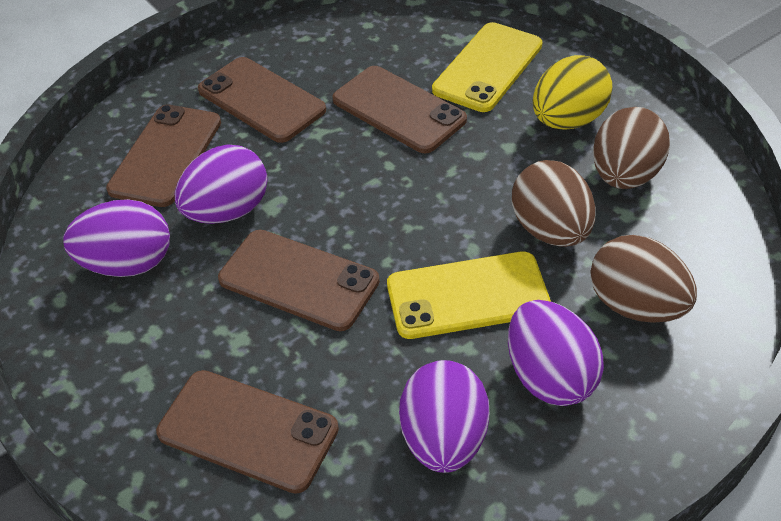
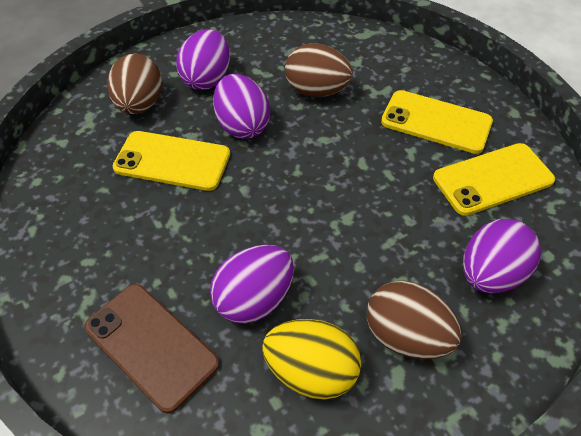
brown phone: 5 -> 1
yellow phone: 2 -> 3

